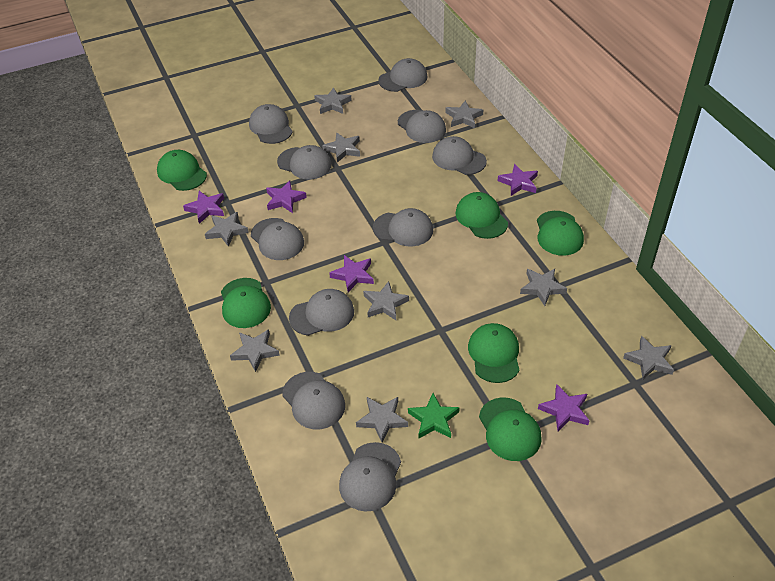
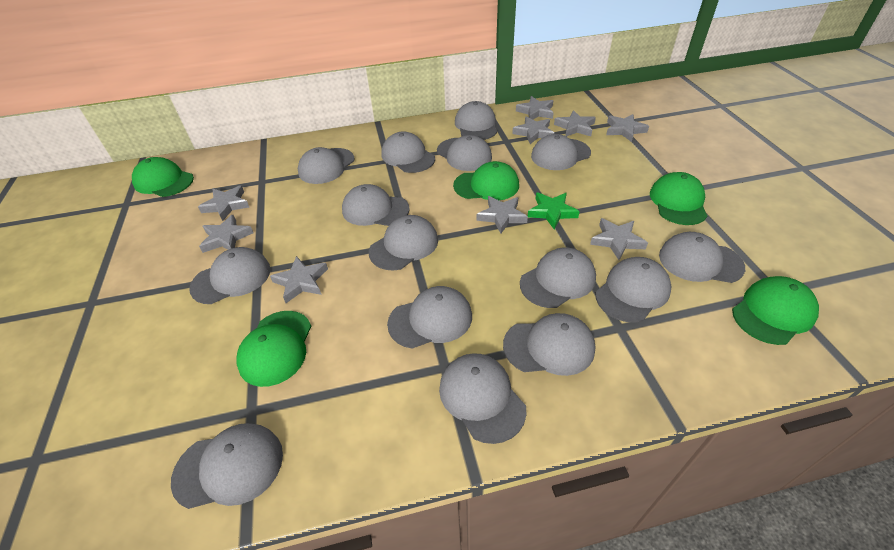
green cap: 6 -> 5
grey cap: 10 -> 15
purple star: 5 -> 0

